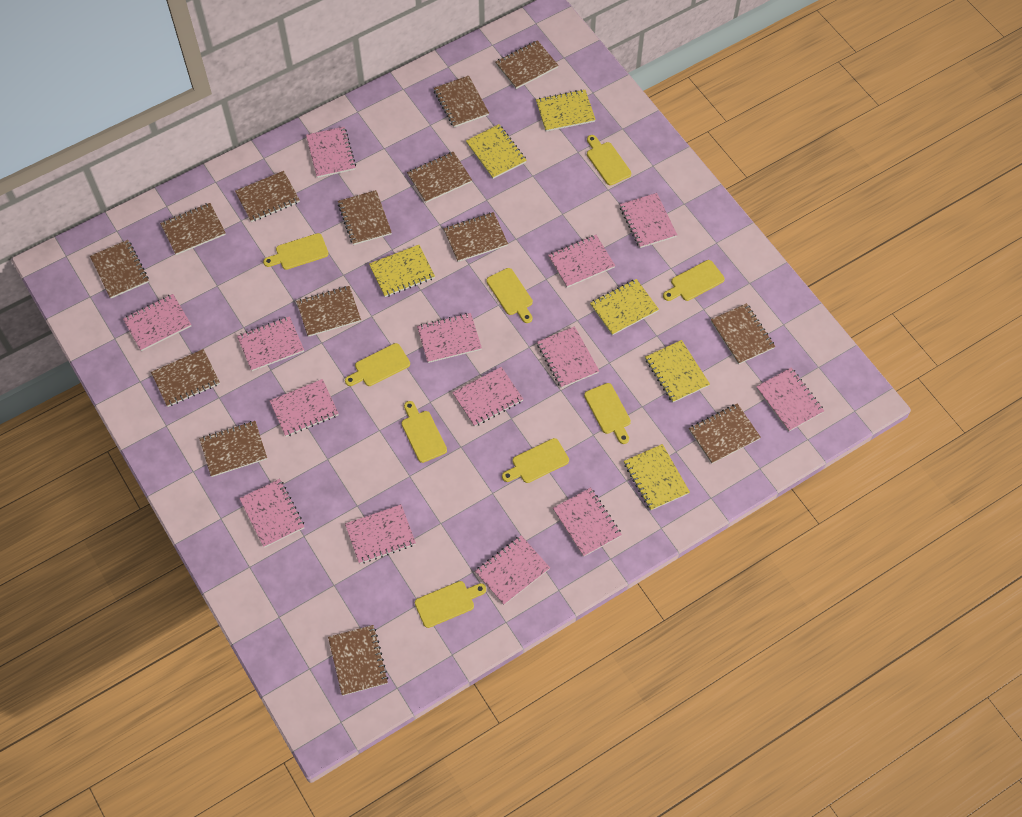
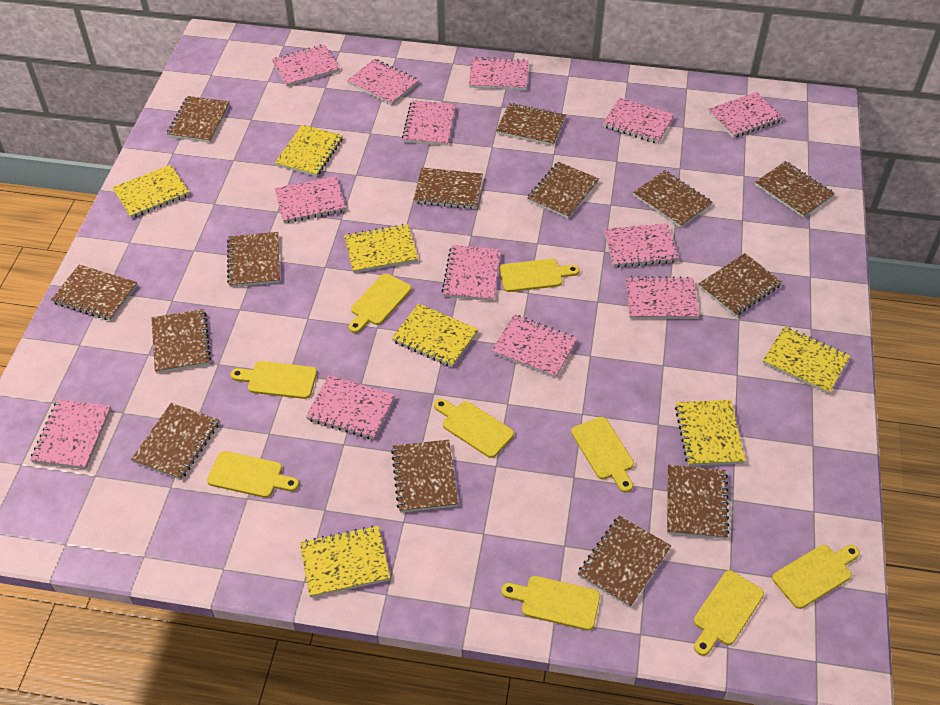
pink notebook: 14 -> 13
yellow notebook: 6 -> 7

